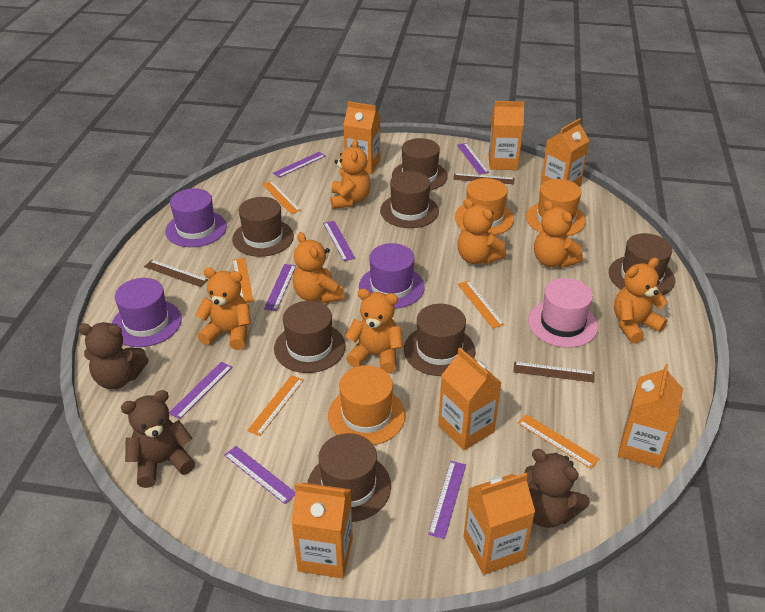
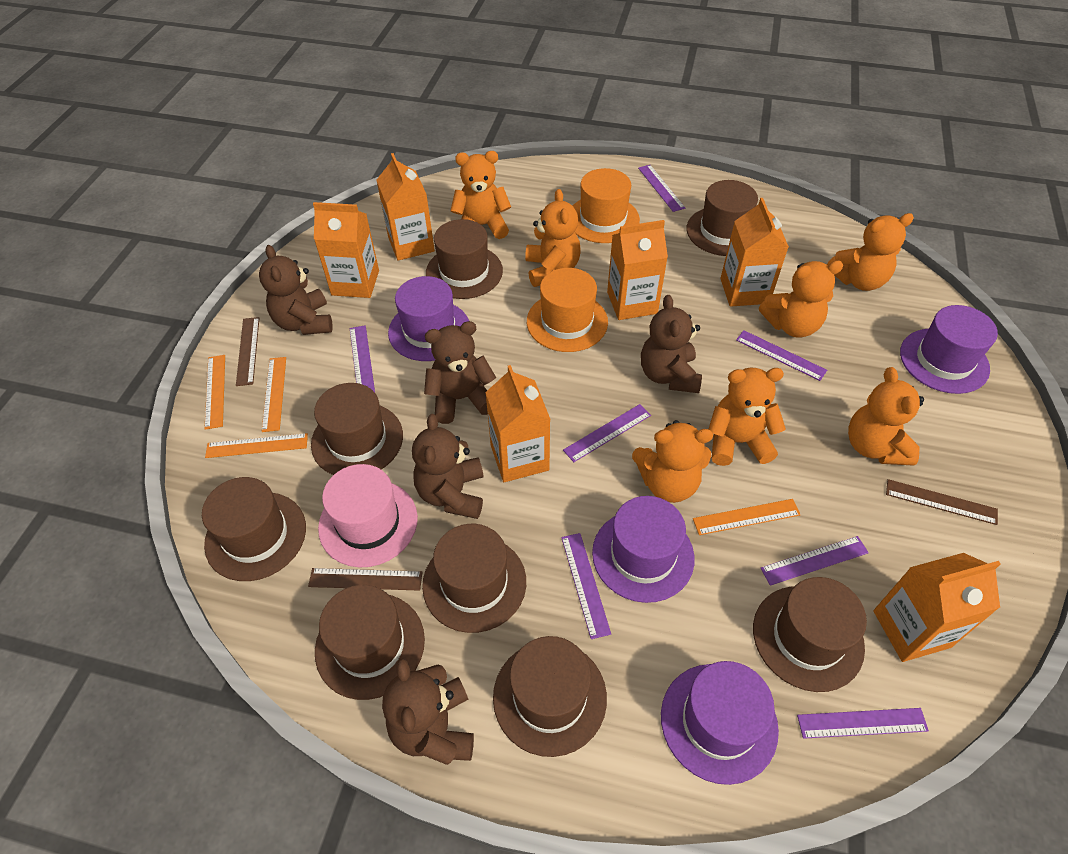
brown hat: 7 -> 8
brown teddy bear: 3 -> 5
orange carton: 7 -> 6
orange hat: 3 -> 2
orange ruler: 5 -> 4
purple hat: 3 -> 4

